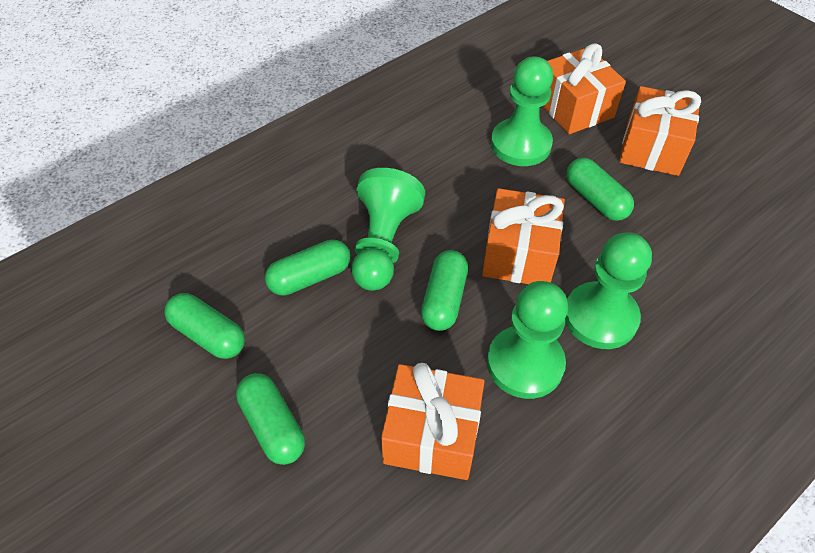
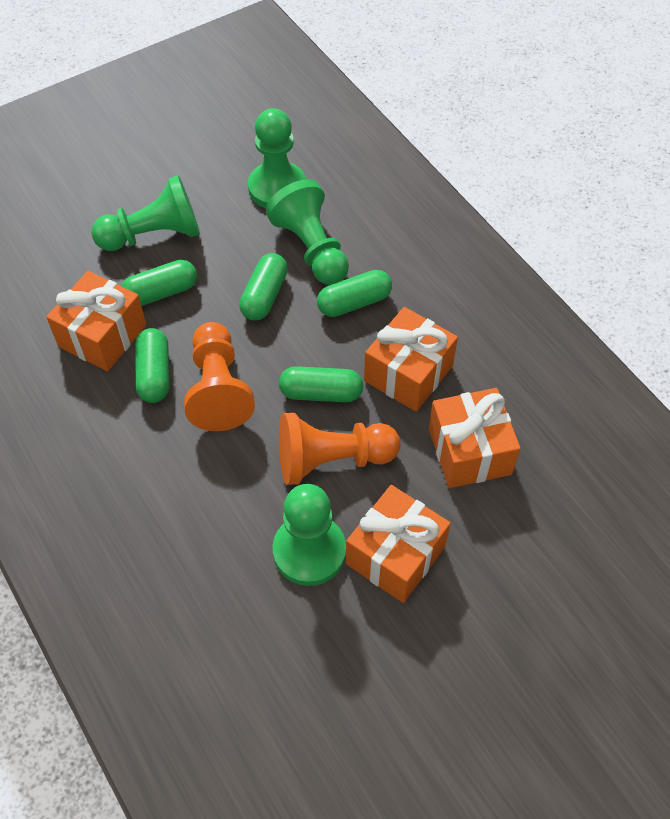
orange pawn: 0 -> 2

